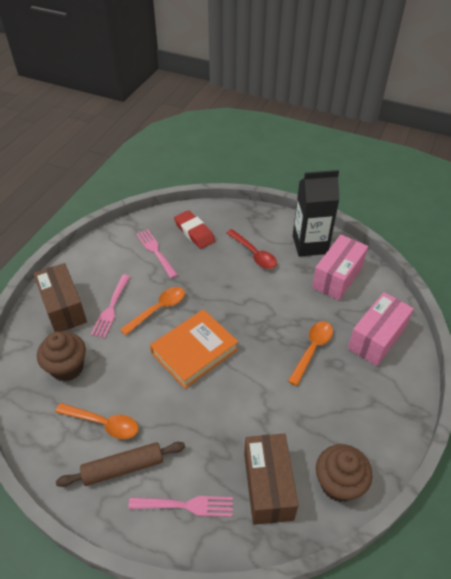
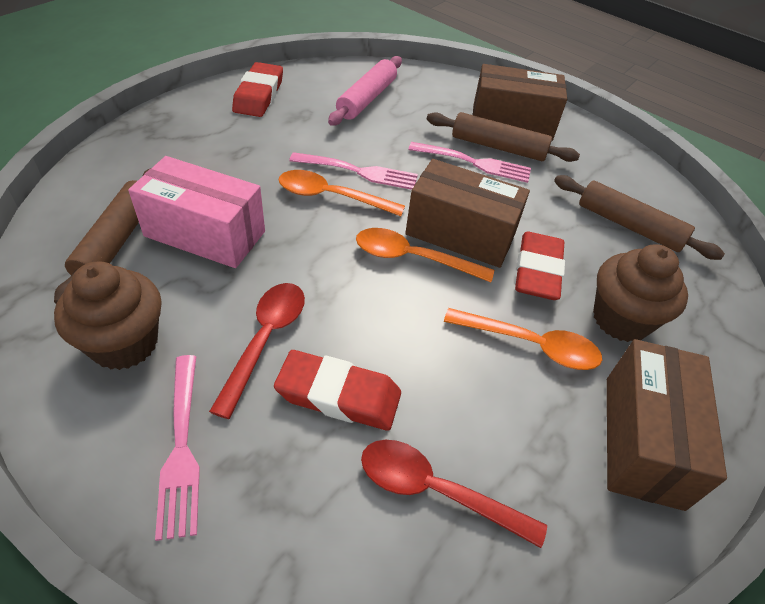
black carton: 1 -> 0
brown box: 2 -> 3
brown rolling pin: 1 -> 3
orange book: 1 -> 0
pink box: 2 -> 1
pink rolling pin: 0 -> 1
red eraser: 1 -> 3
red spoon: 1 -> 2

